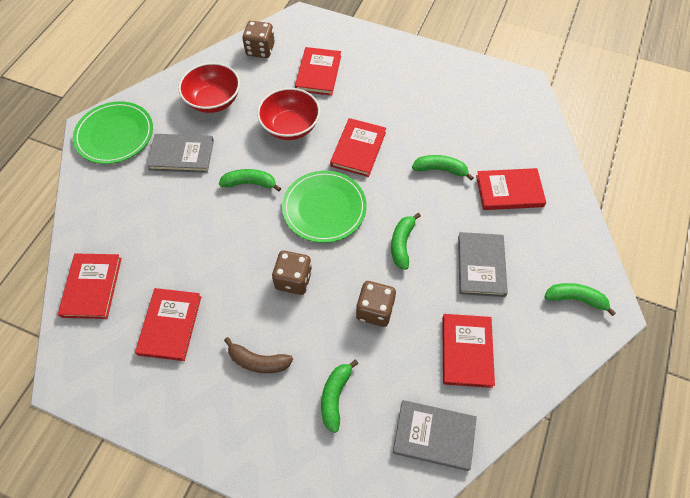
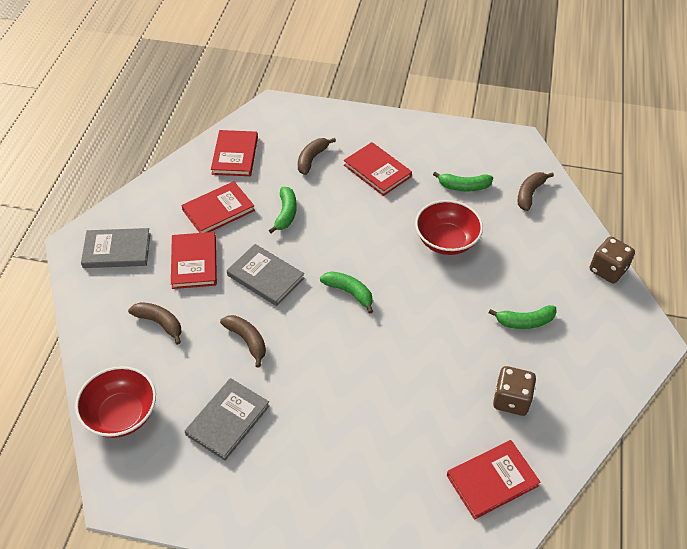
brown banana: 1 -> 4
brown dice: 3 -> 2
green banana: 5 -> 4
green plate: 2 -> 0
red book: 6 -> 5

